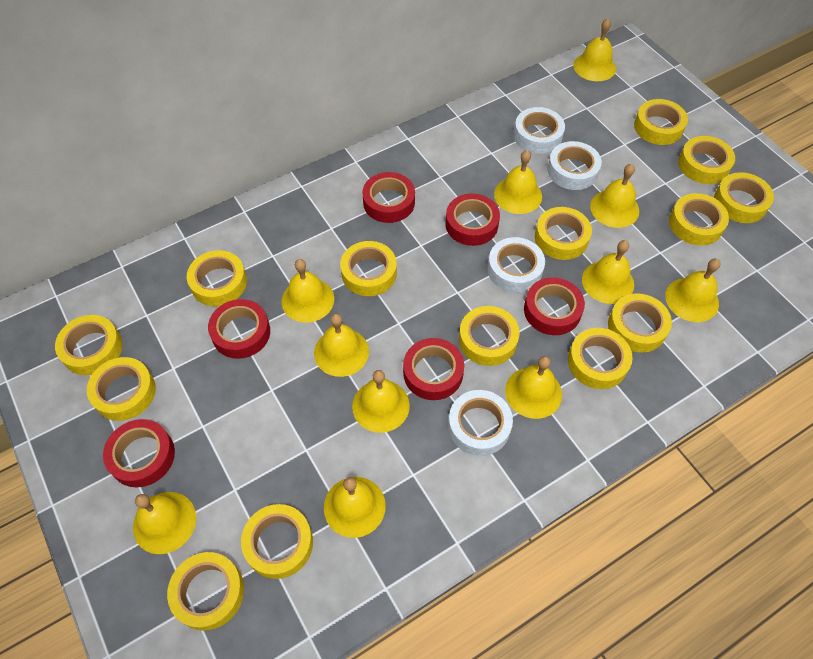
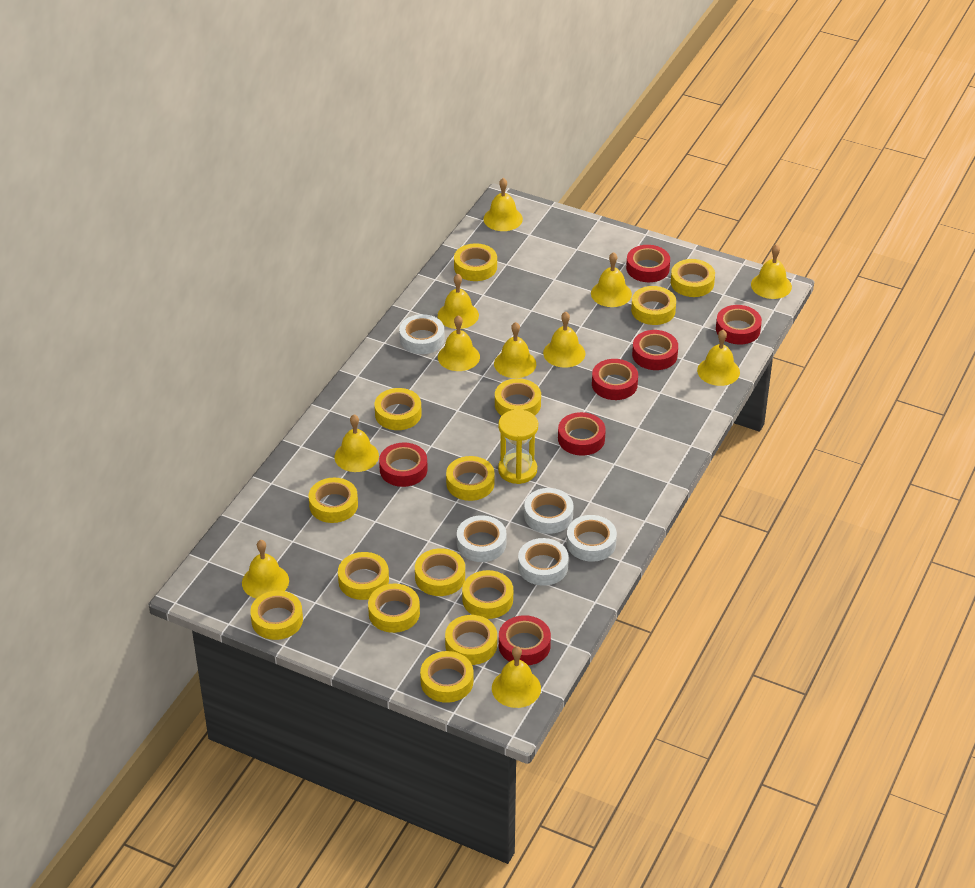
red tape: 6 -> 7
white tape: 4 -> 5
yellow hourglass: 0 -> 1

